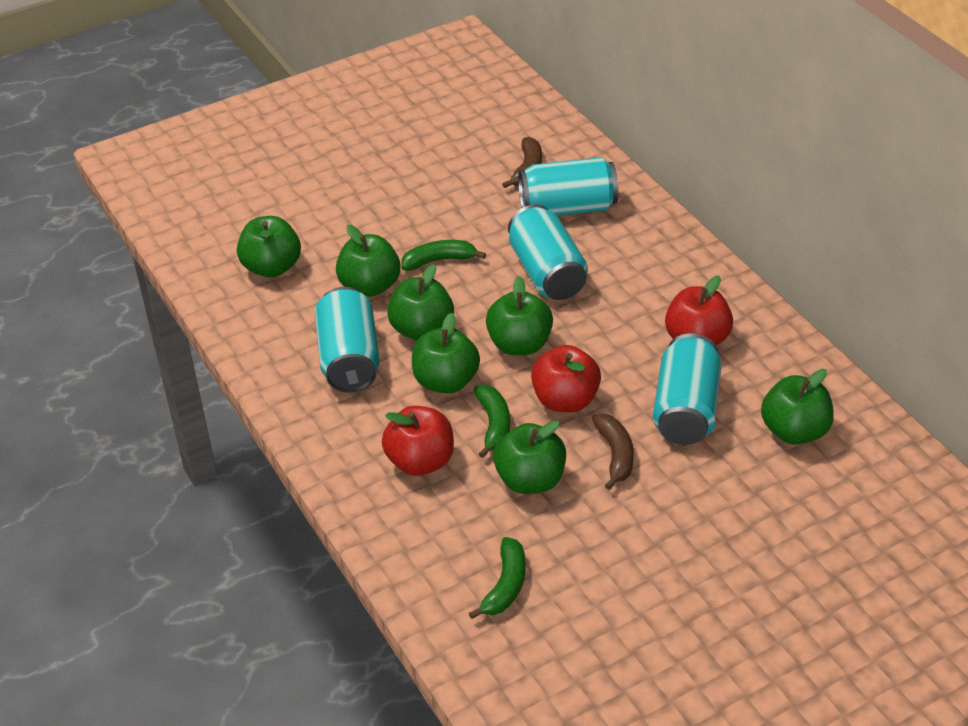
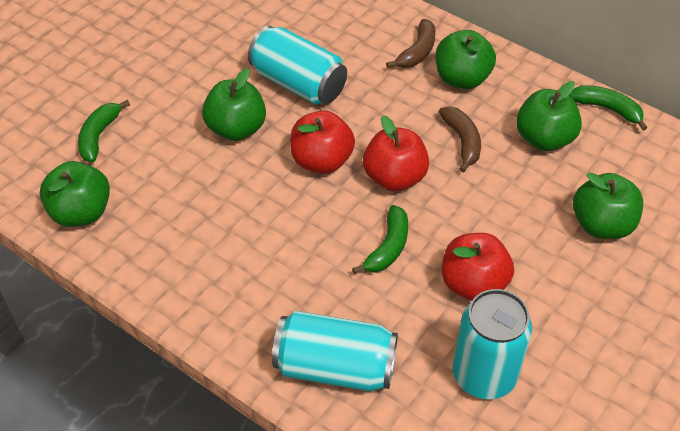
green apple: 7 -> 5
turquoise can: 4 -> 3

